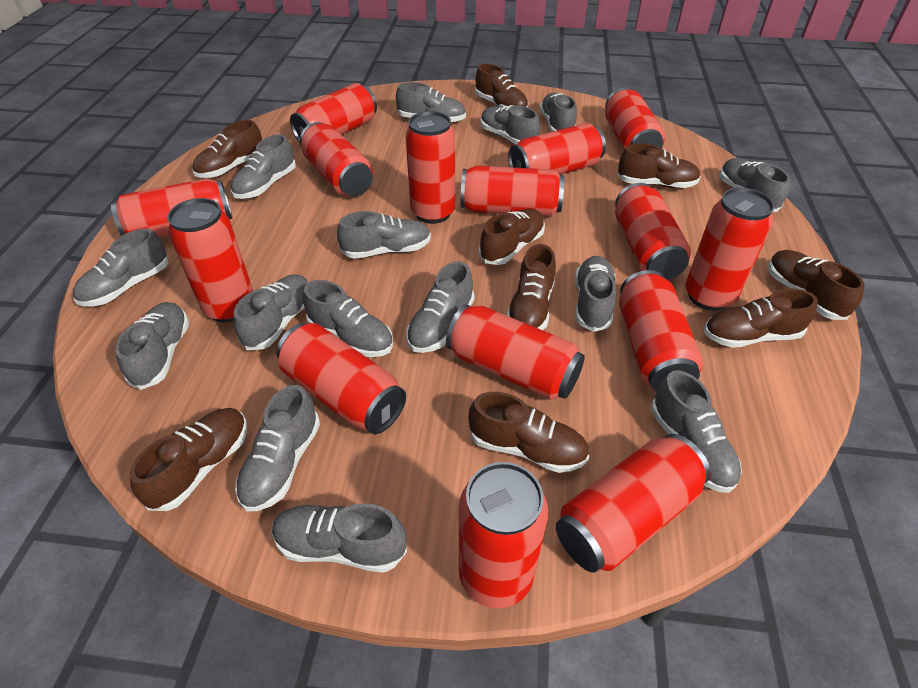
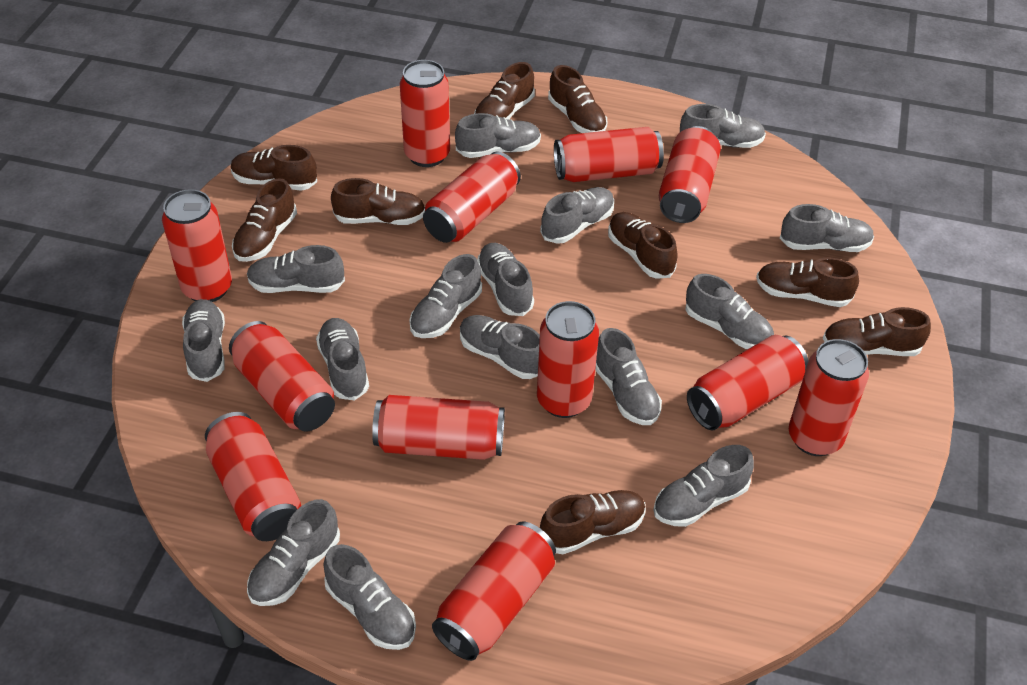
red can: 15 -> 12

